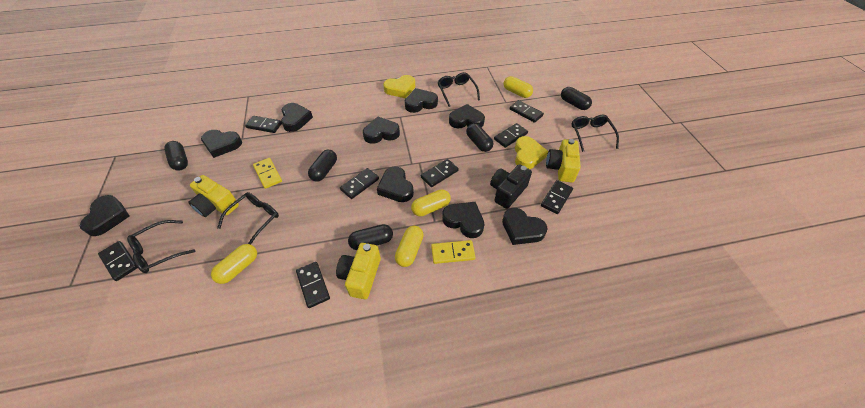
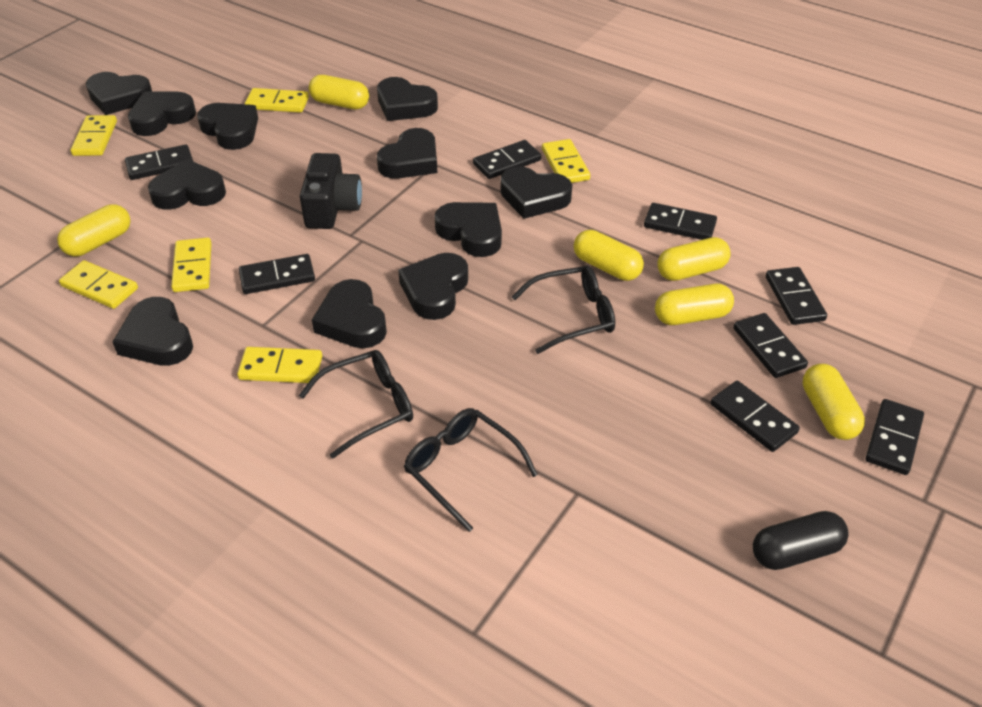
black capsule: 5 -> 1
black glasses: 4 -> 3
black heart: 9 -> 11
yellow camera: 3 -> 0
yellow capsule: 4 -> 6
yellow domino: 2 -> 6
yellow heart: 2 -> 0

